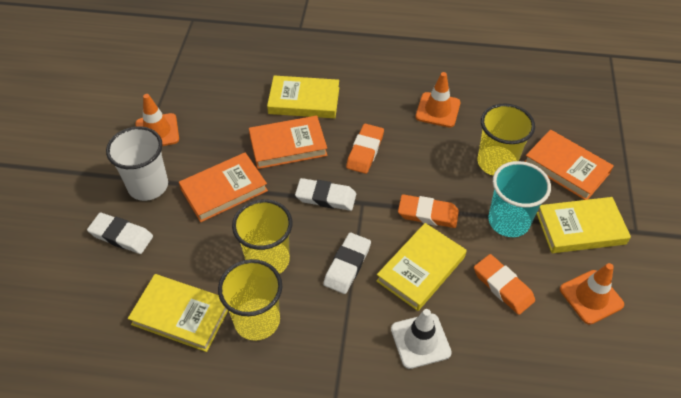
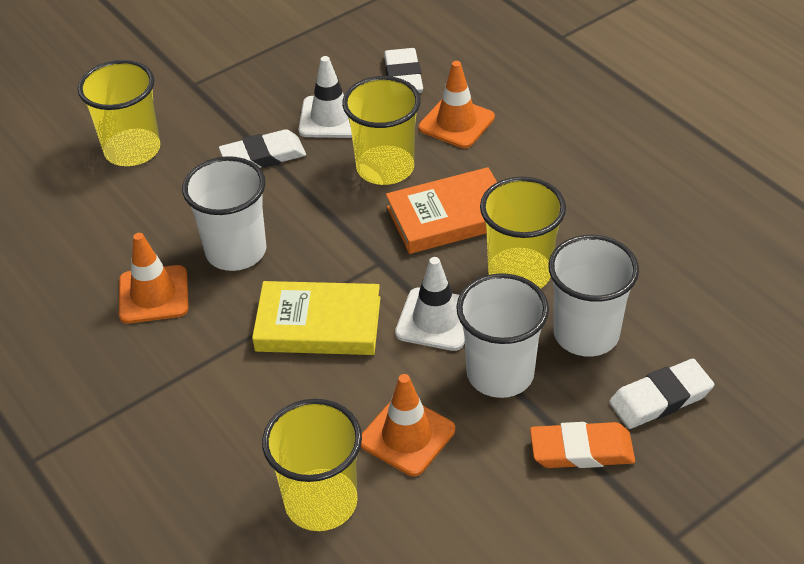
orange book: 3 -> 1
orange eraser: 3 -> 1
turquoise cup: 1 -> 0
white cup: 1 -> 3
white traffic cone: 1 -> 2
yellow book: 4 -> 1
yellow cup: 3 -> 4

